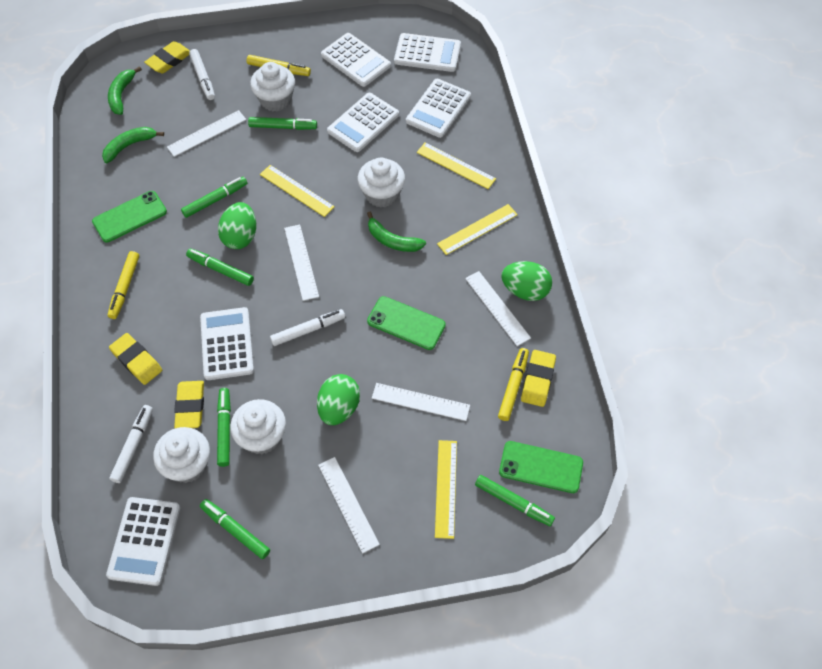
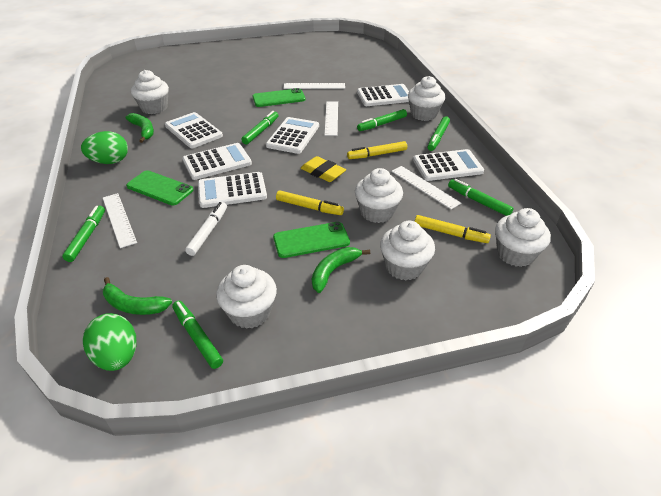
green egg: 3 -> 2
white cupcake: 4 -> 6
white marker: 3 -> 1
white ruler: 5 -> 4
yellow eraser: 4 -> 1
yellow ruler: 4 -> 0

